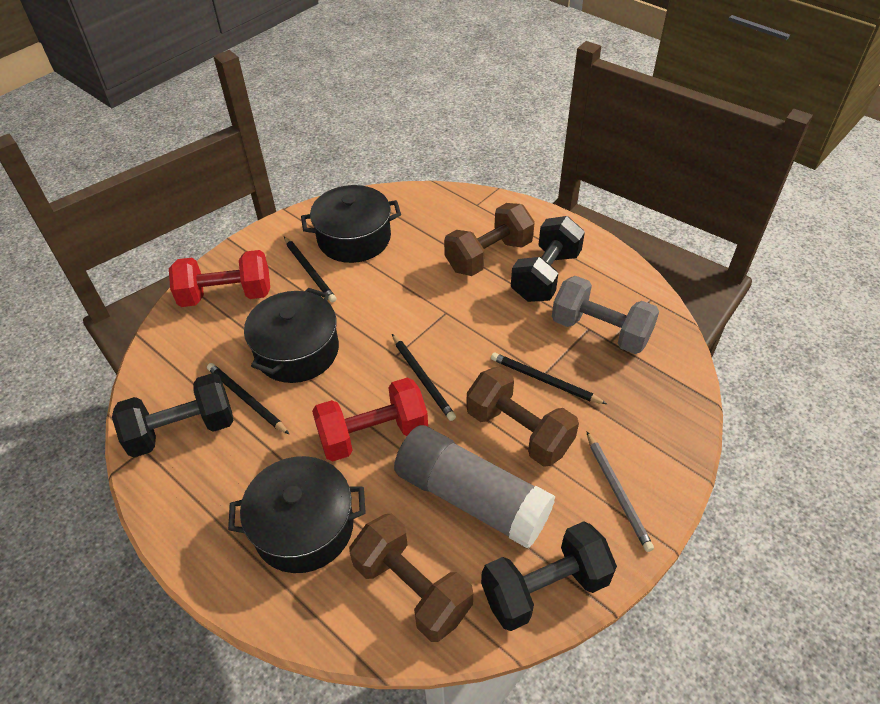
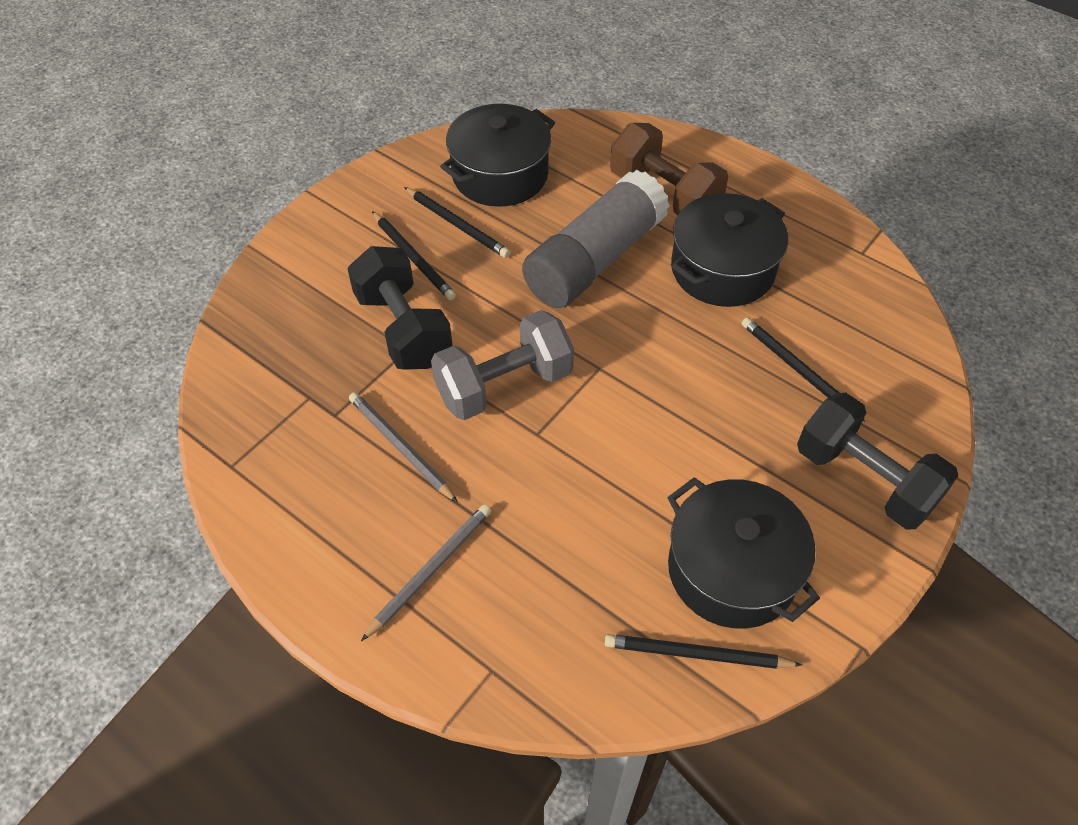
black dumbbell: 3 -> 2
brown dumbbell: 3 -> 1
grey pencil: 1 -> 2
red dumbbell: 2 -> 0

